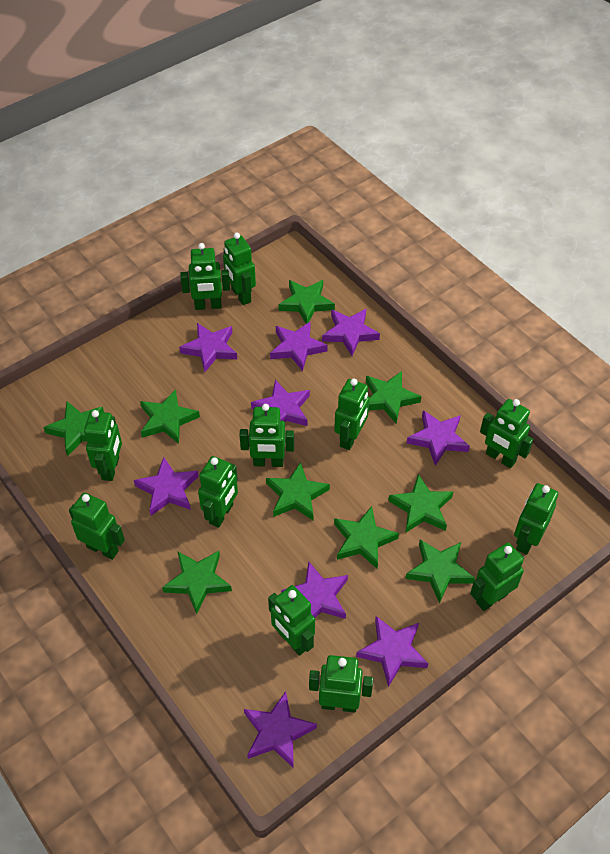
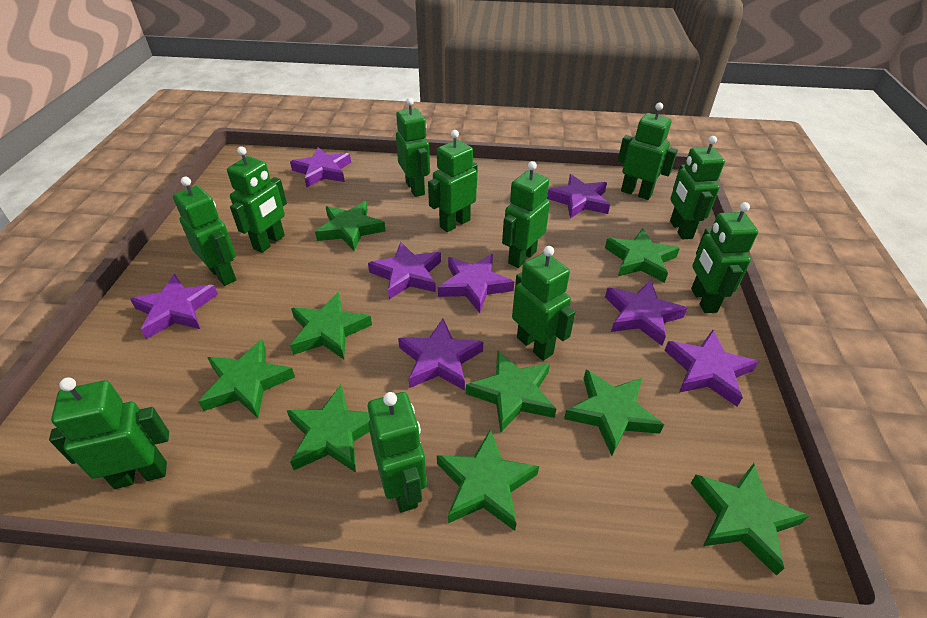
green robot: 12 -> 11
purple star: 9 -> 8

